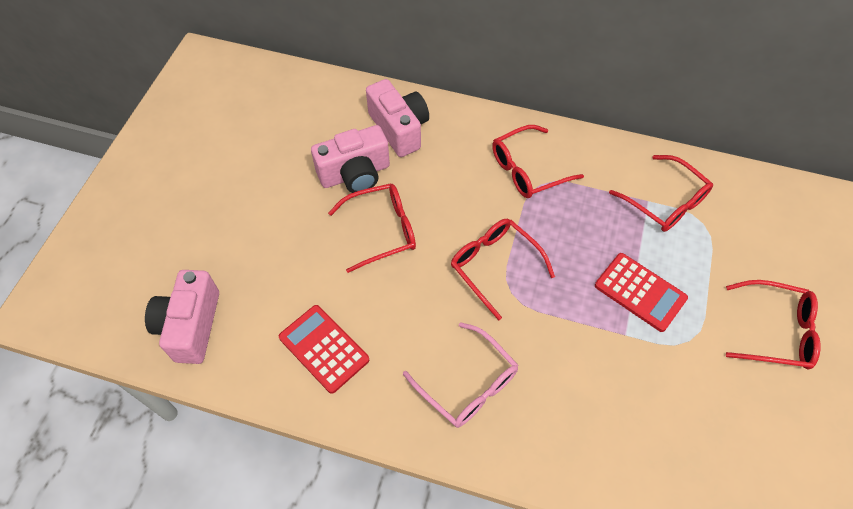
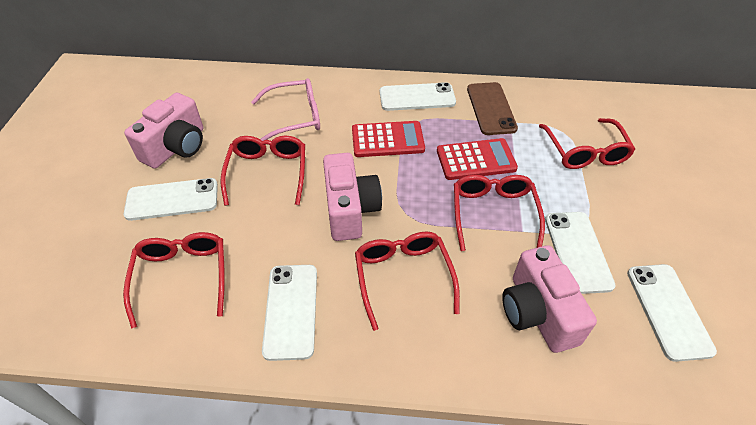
brown phone: 0 -> 1
white phone: 0 -> 5

